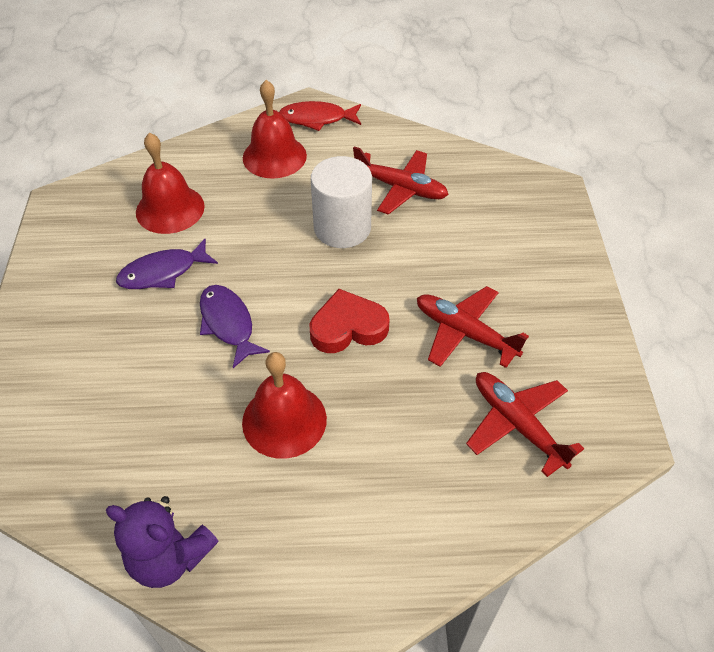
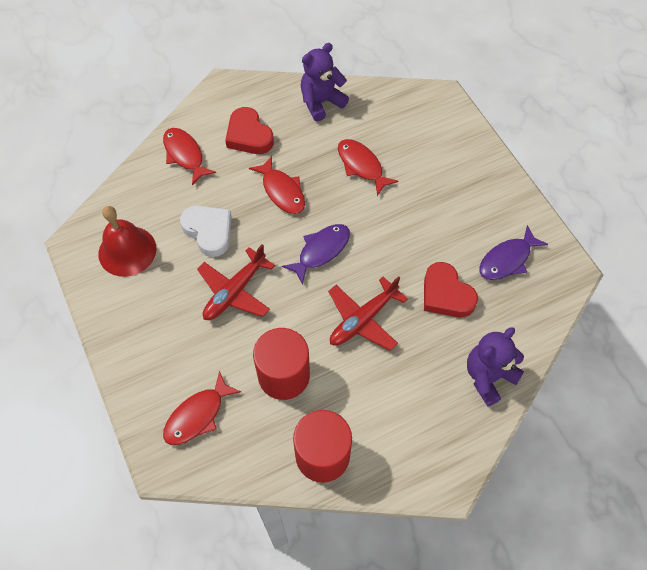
purple teddy bear: 1 -> 2
red bell: 3 -> 1
red cylinder: 0 -> 2
red fish: 1 -> 4
red heart: 1 -> 2
red plane: 3 -> 2
white cylinder: 1 -> 0
white heart: 0 -> 1

